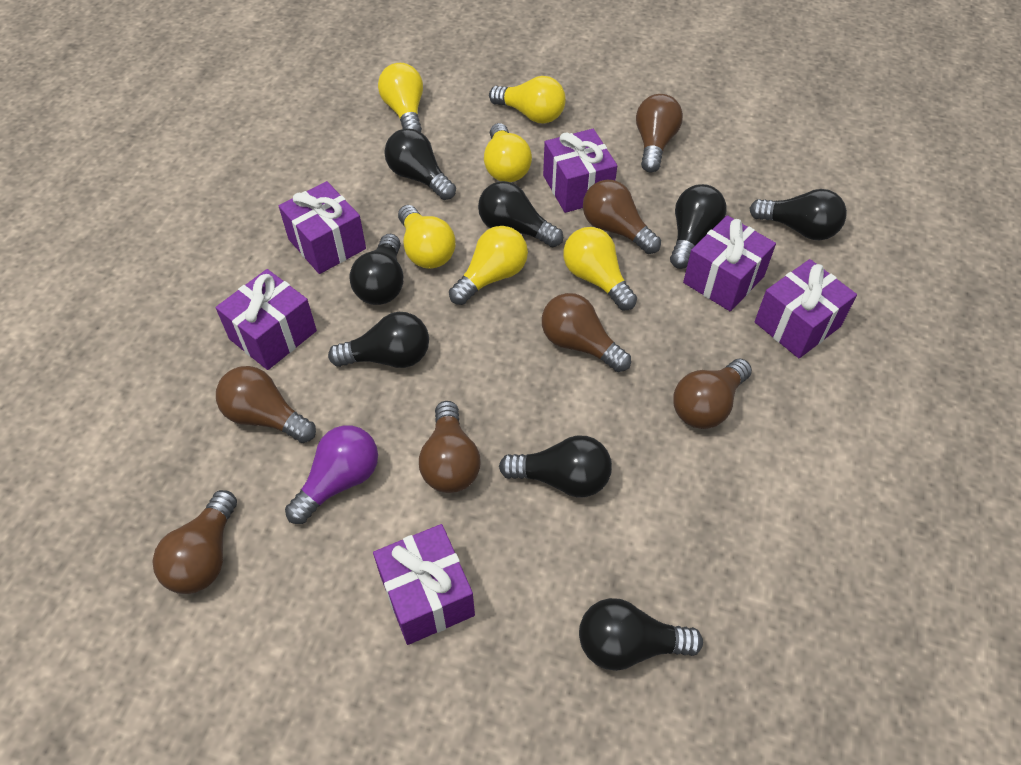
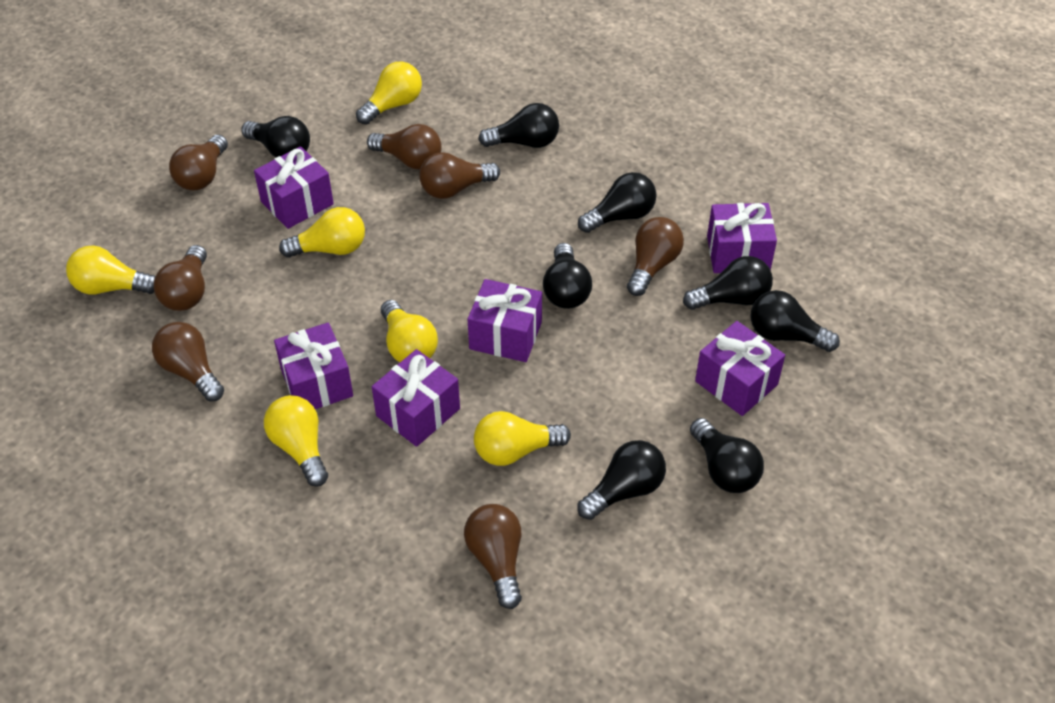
purple light bulb: 1 -> 0

